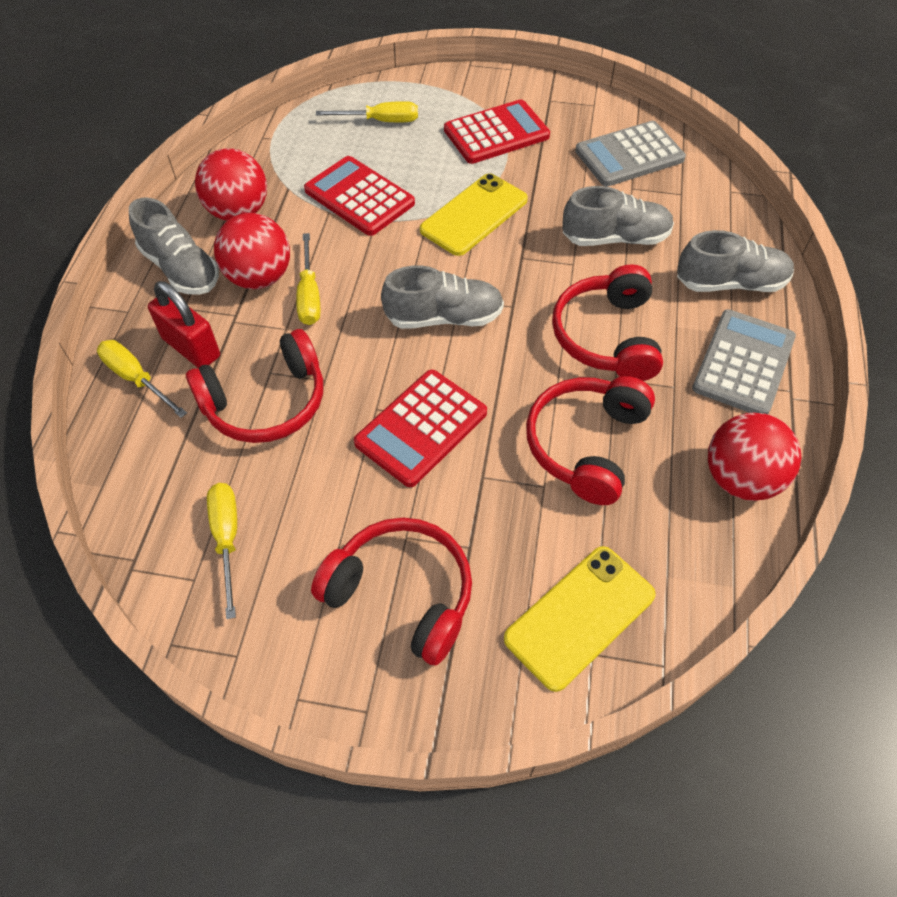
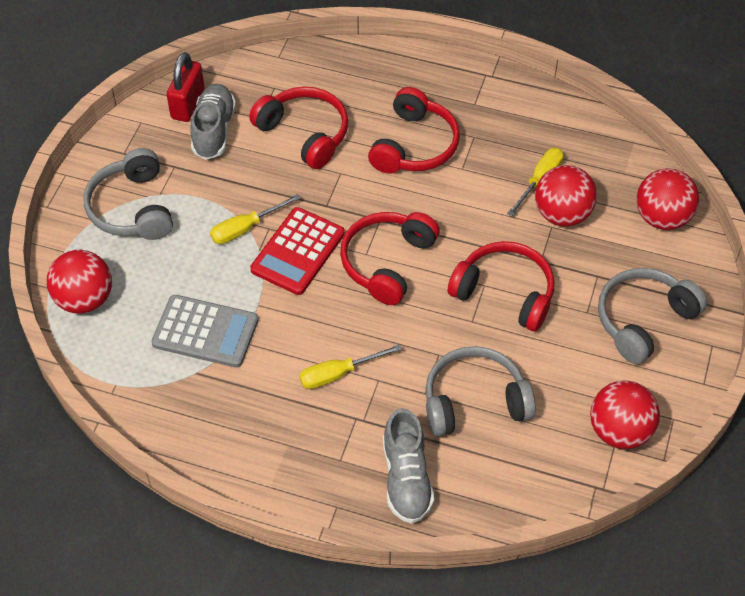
grey calculator: 2 -> 1
grey headphones: 0 -> 3
grey shoe: 4 -> 2
red ball: 3 -> 4
red calculator: 3 -> 1
yellow phone: 2 -> 0
yellow screwdriver: 4 -> 3

